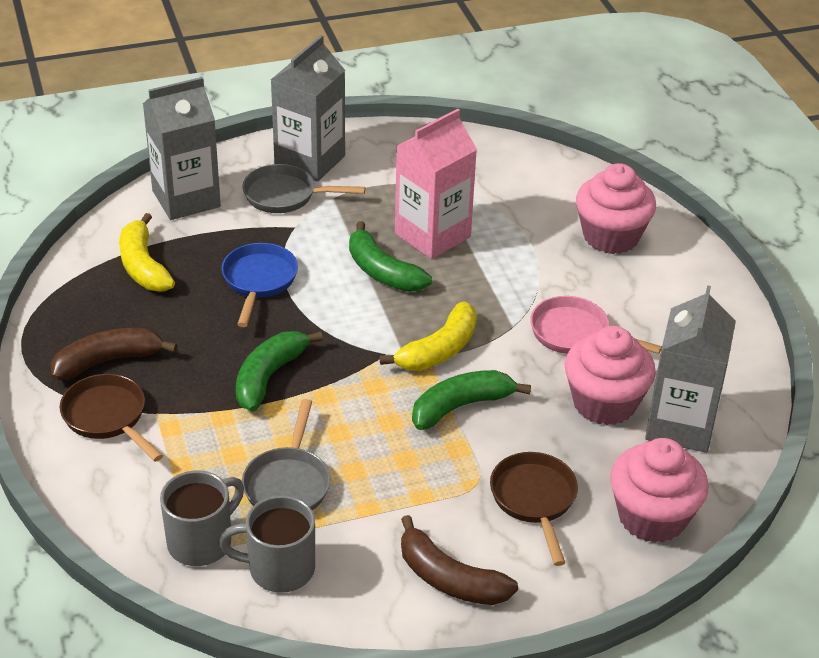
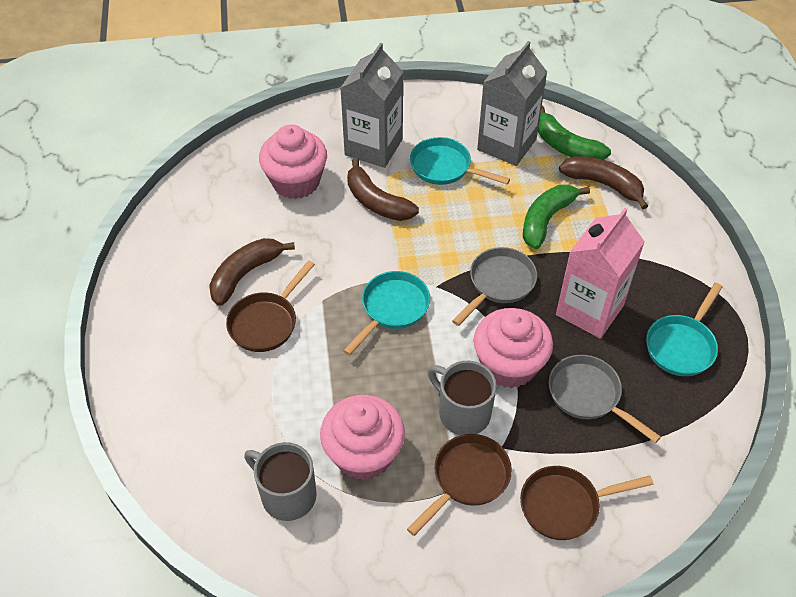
blue pan: 1 -> 0
brown banana: 2 -> 3
brown pan: 2 -> 3
green banana: 3 -> 2
grey carton: 3 -> 2
pink pan: 1 -> 0
turquoise pan: 0 -> 3
yellow banana: 2 -> 0

